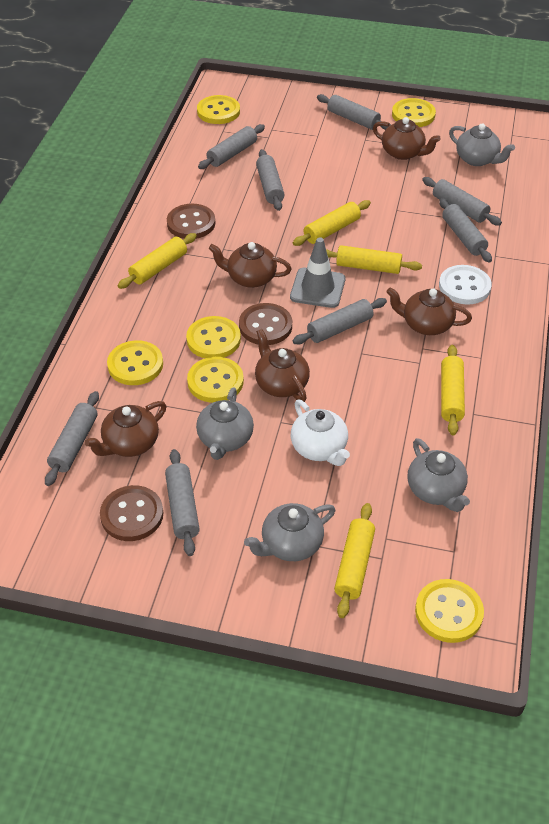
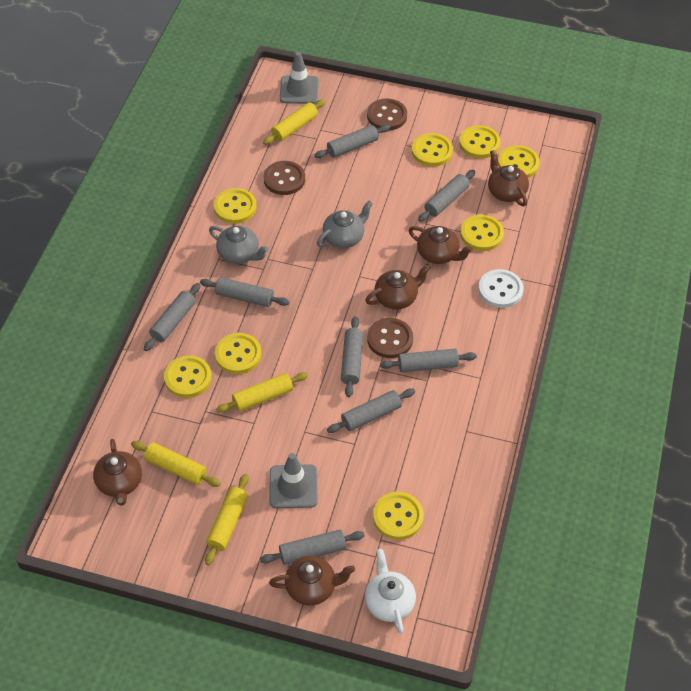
grey teapot: 4 -> 2
grey traffic cone: 1 -> 2
yellow button: 6 -> 8
yellow rolling pin: 5 -> 4

